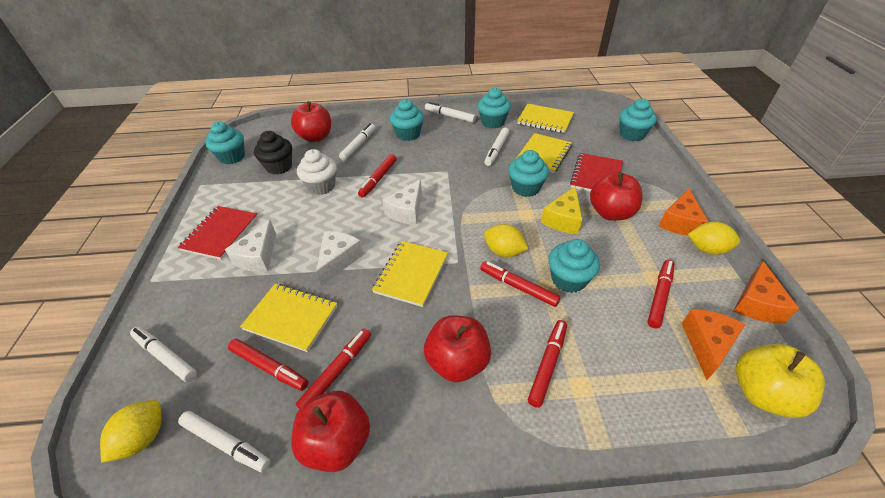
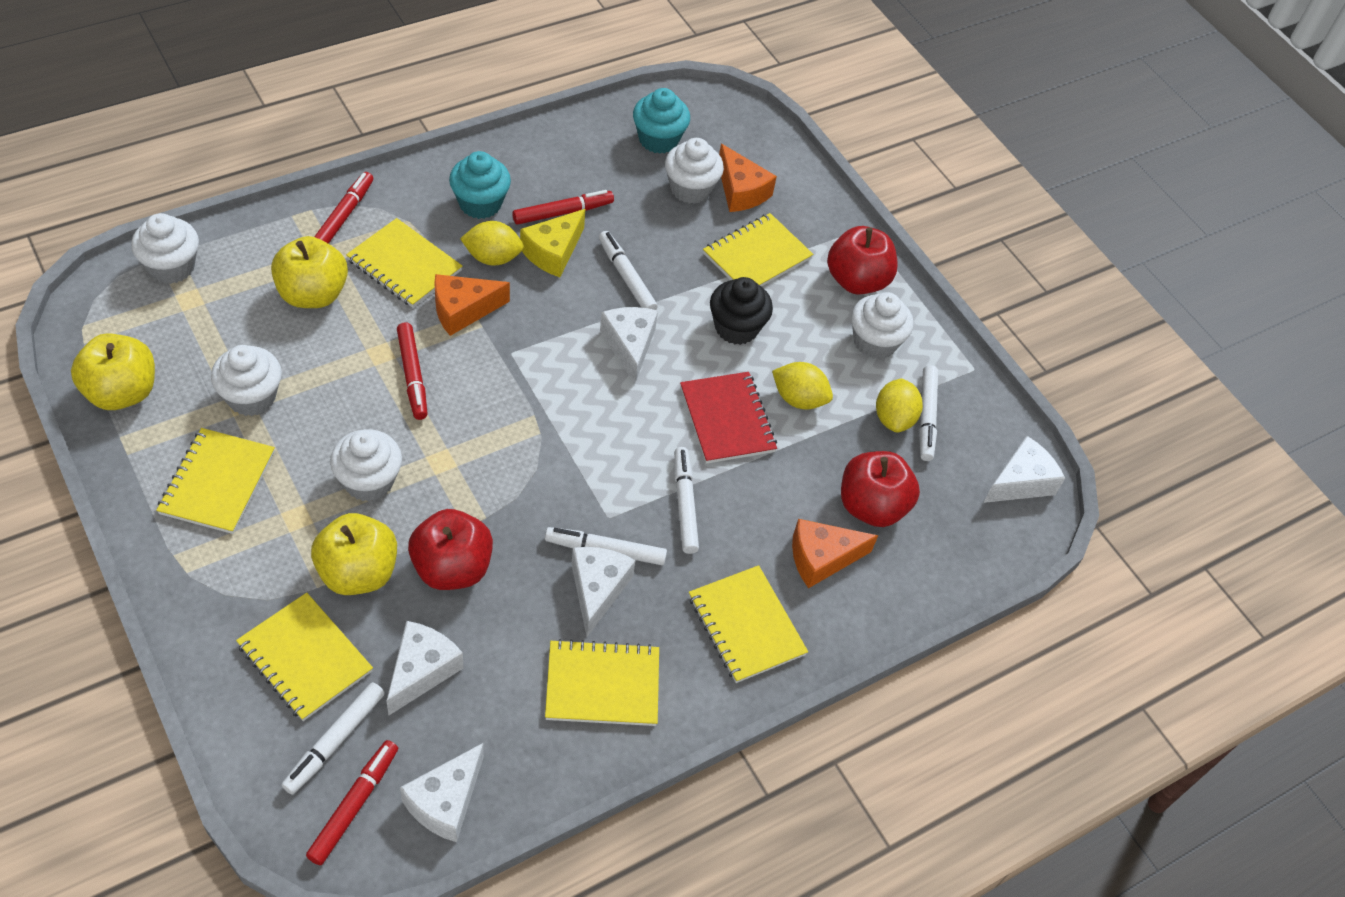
red apple: 4 -> 3
red marker: 6 -> 4
red notebook: 2 -> 1
turquoise cupcake: 6 -> 2
white cheese: 3 -> 5
white cupcake: 1 -> 5
yellow apple: 1 -> 3
yellow notebook: 4 -> 6

